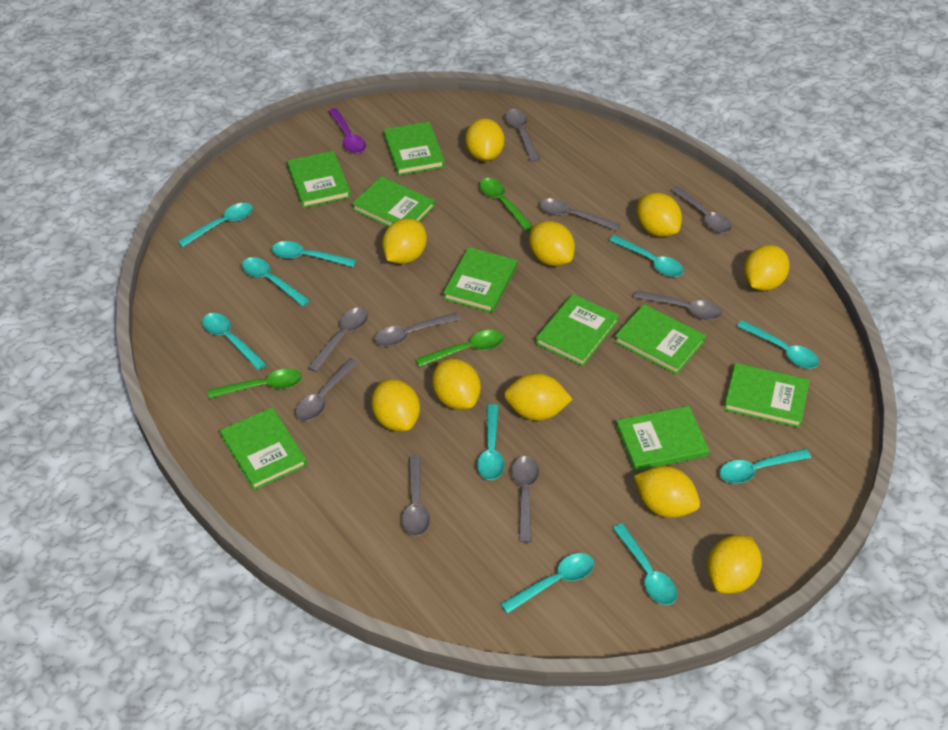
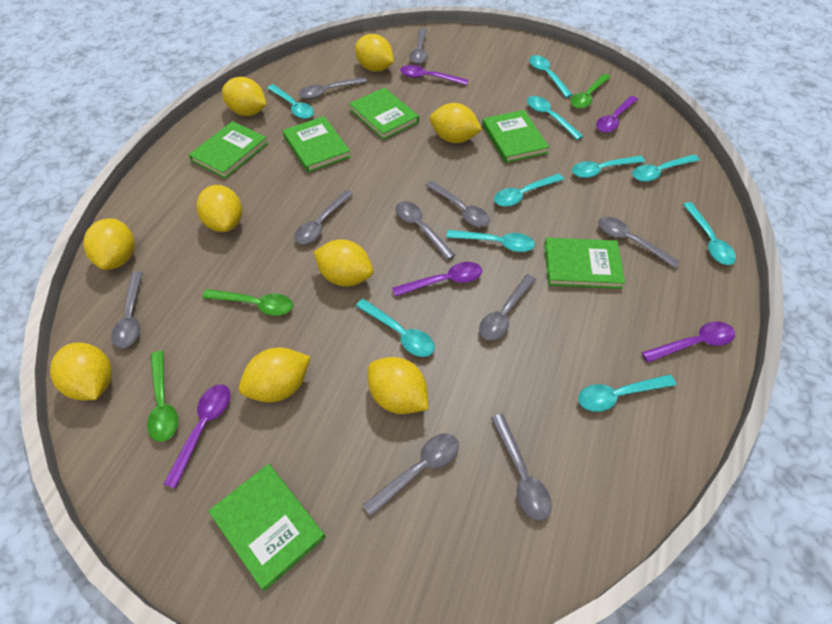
green book: 9 -> 6
grey spoon: 9 -> 10
purple spoon: 1 -> 5
yellow lemon: 10 -> 9

